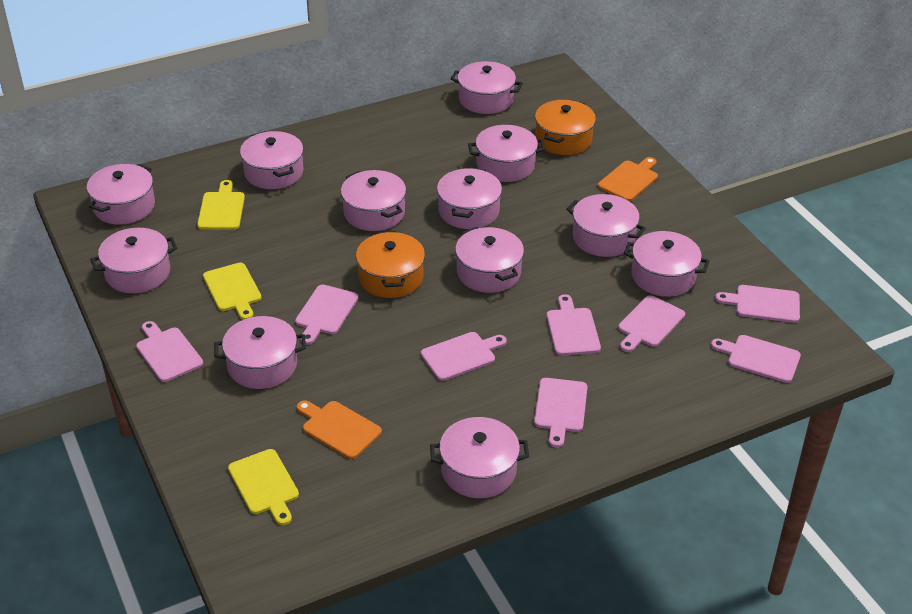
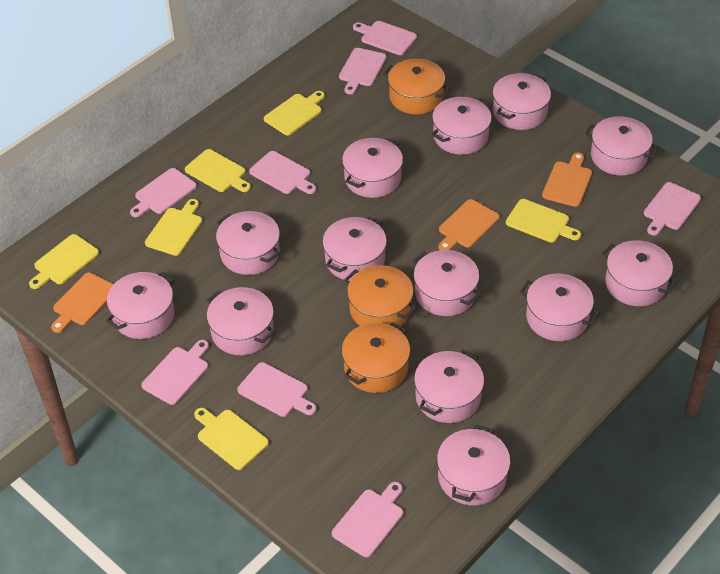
orange cutting board: 2 -> 3
orange pot: 2 -> 3
pink pot: 12 -> 13
yellow cutting board: 3 -> 6

